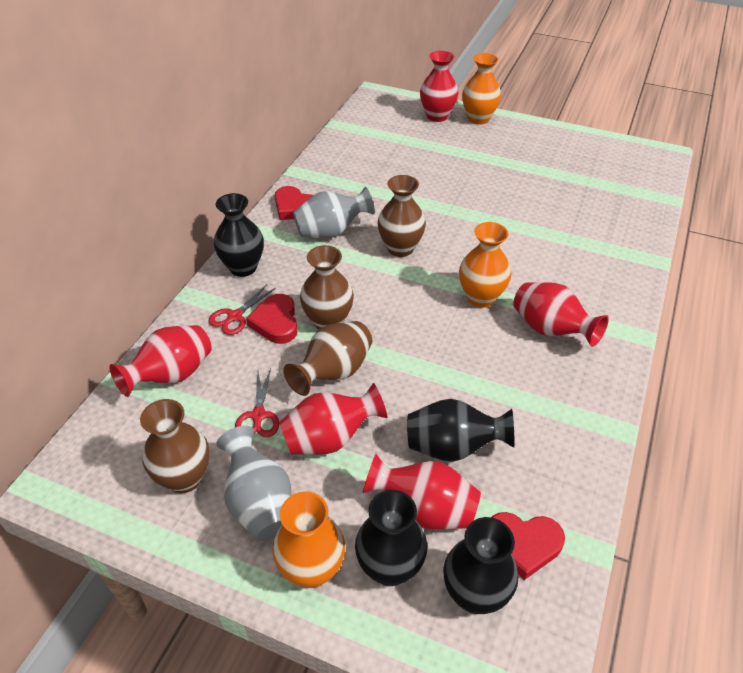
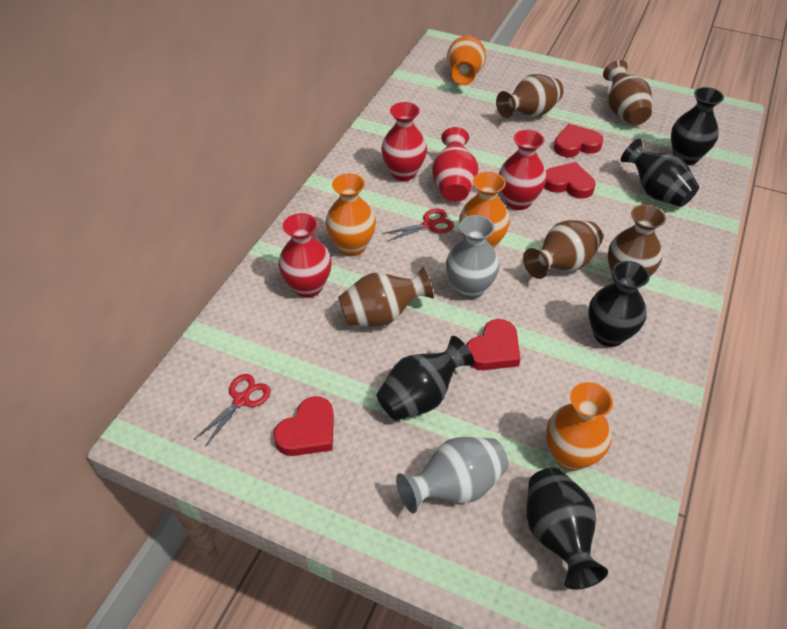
black vase: 4 -> 5
brown vase: 4 -> 5
orange vase: 3 -> 4
red heart: 3 -> 4
red vase: 5 -> 4

